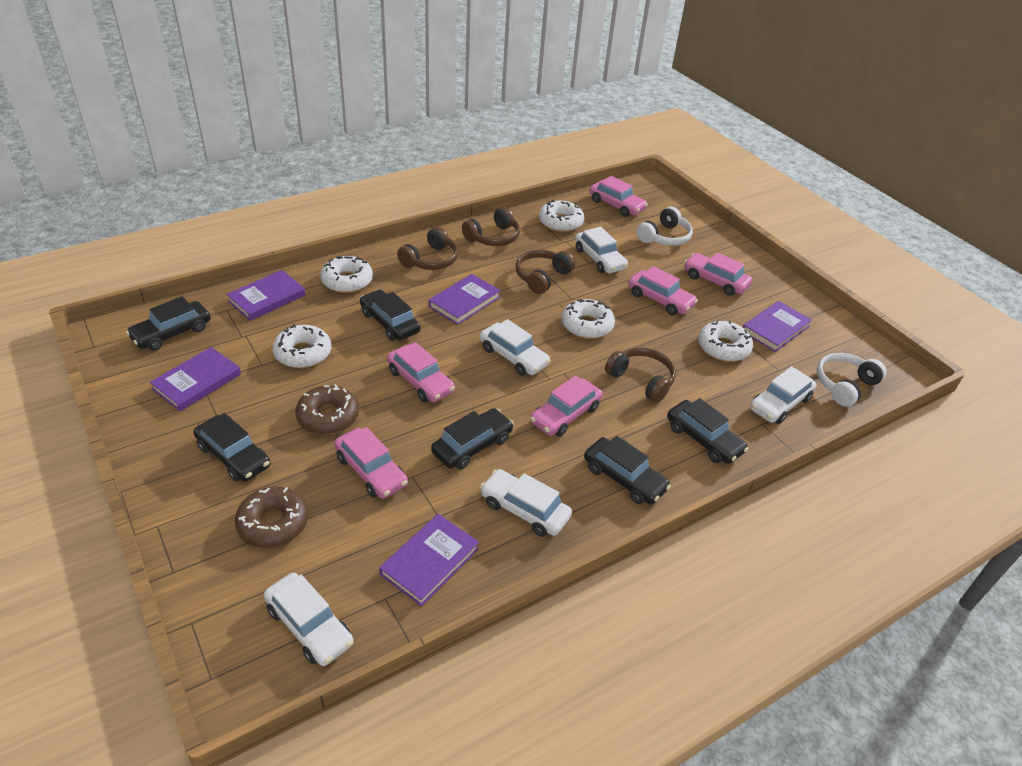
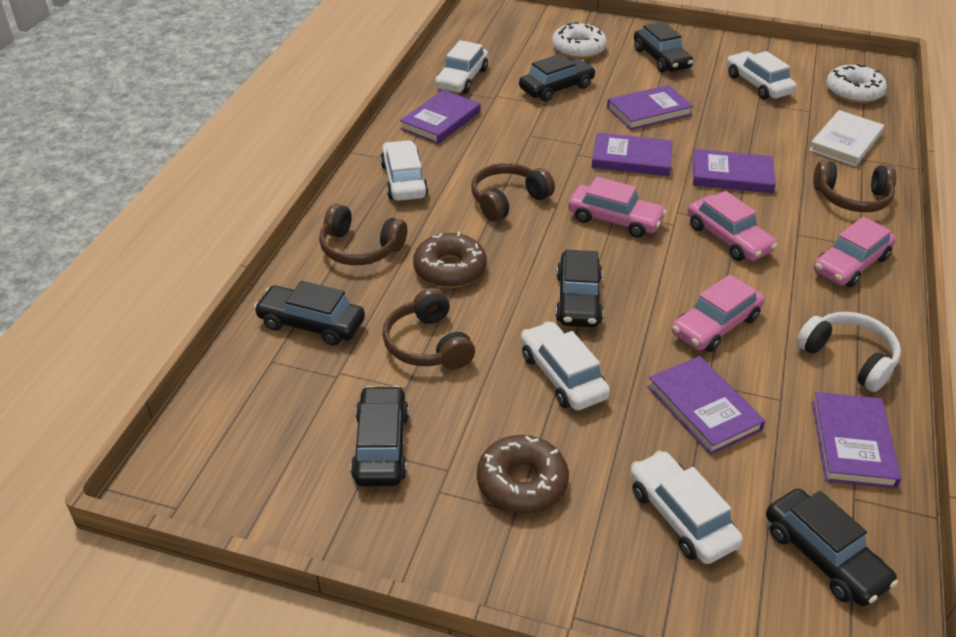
pink car: 6 -> 4
purple book: 5 -> 6
white book: 0 -> 1
white donut: 5 -> 2
white headphones: 2 -> 1

